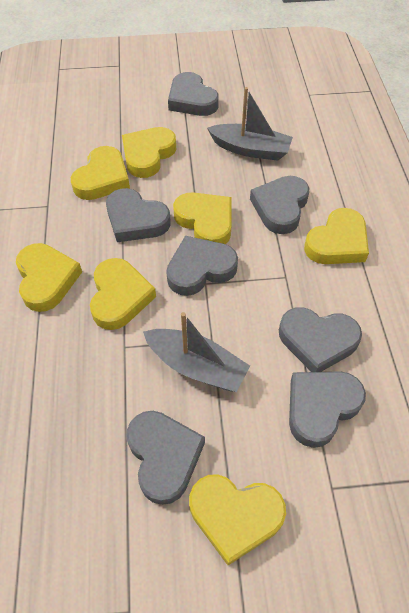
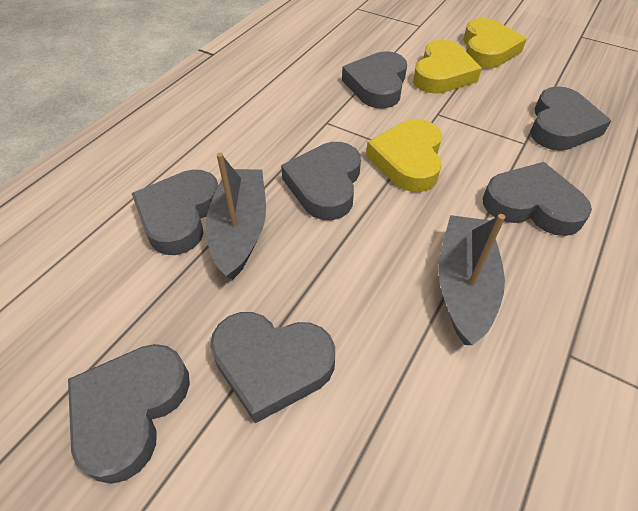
yellow heart: 7 -> 3

